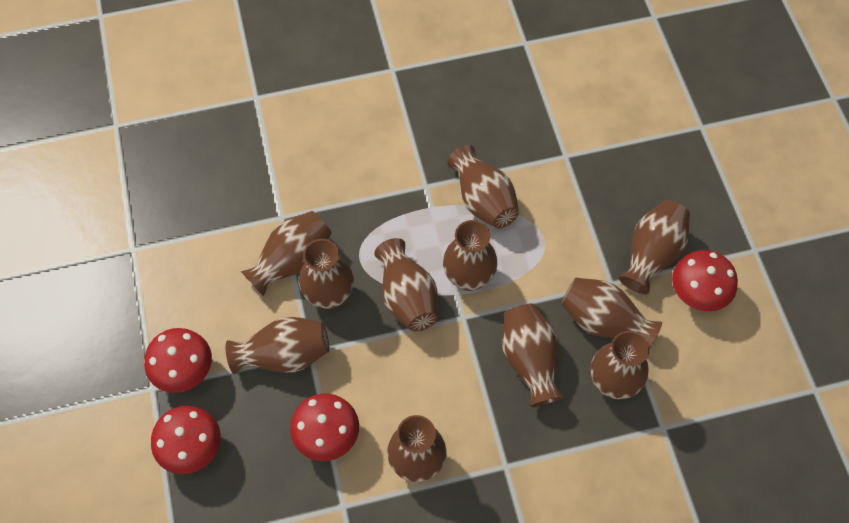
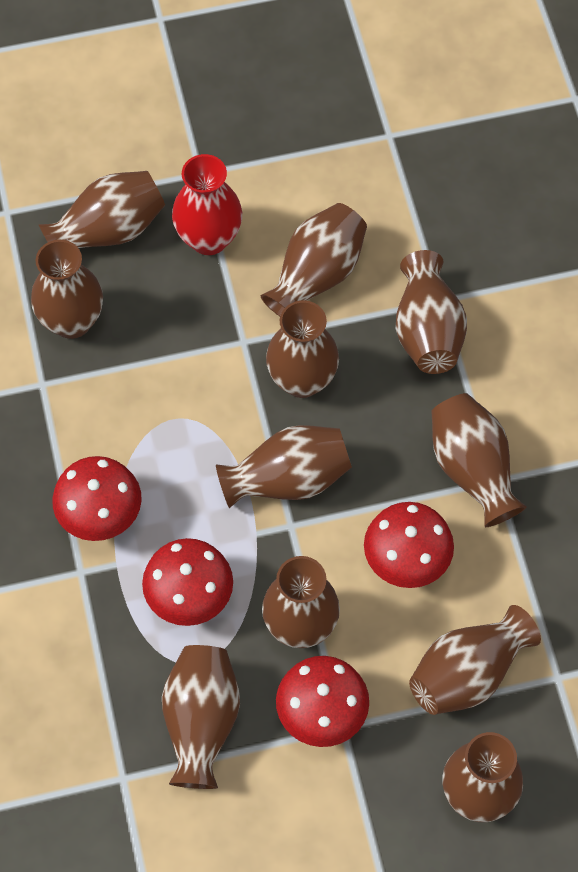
red vase: 0 -> 1

